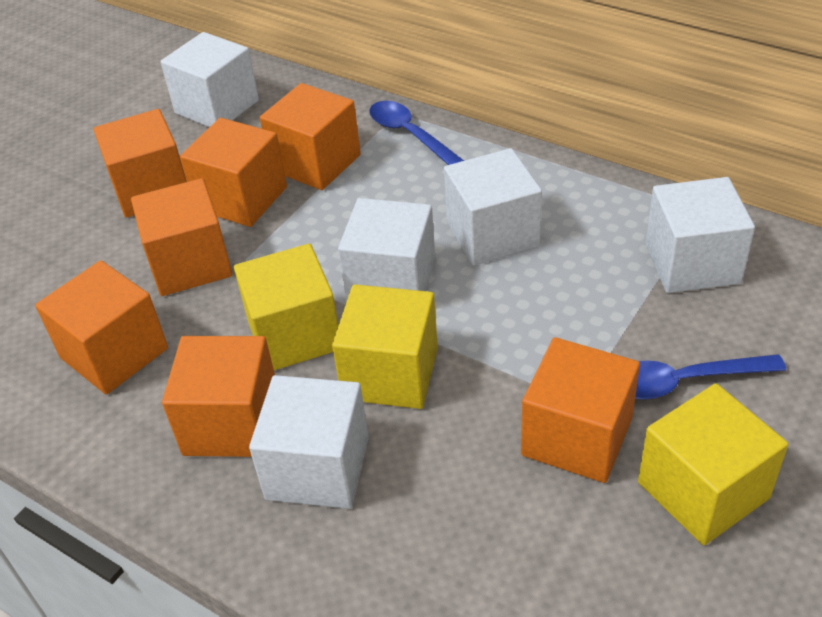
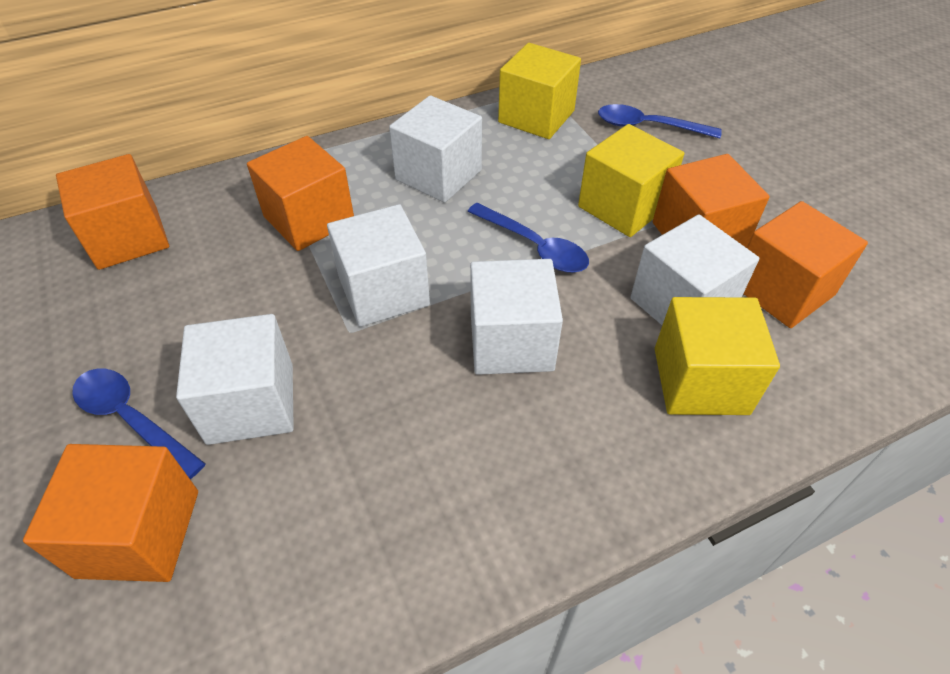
blue spoon: 2 -> 3
orange cube: 7 -> 5

